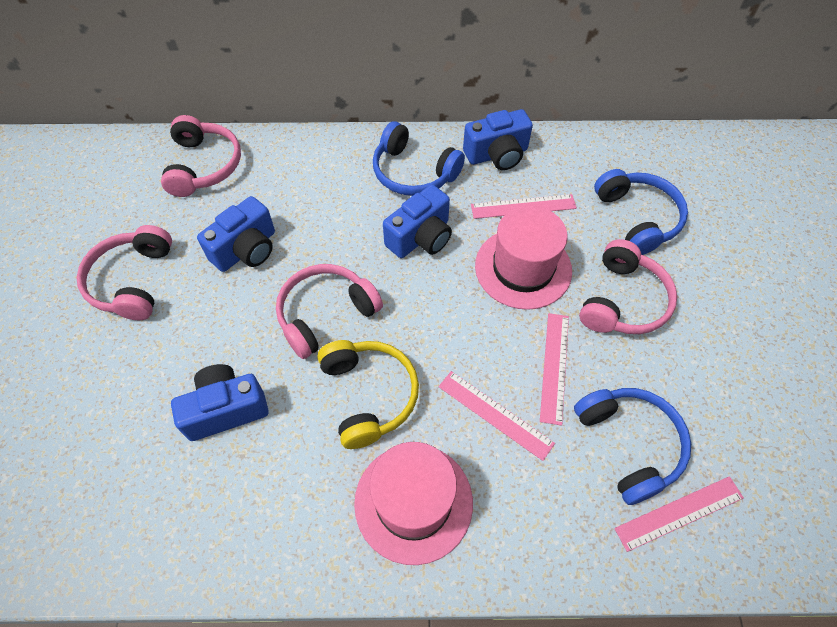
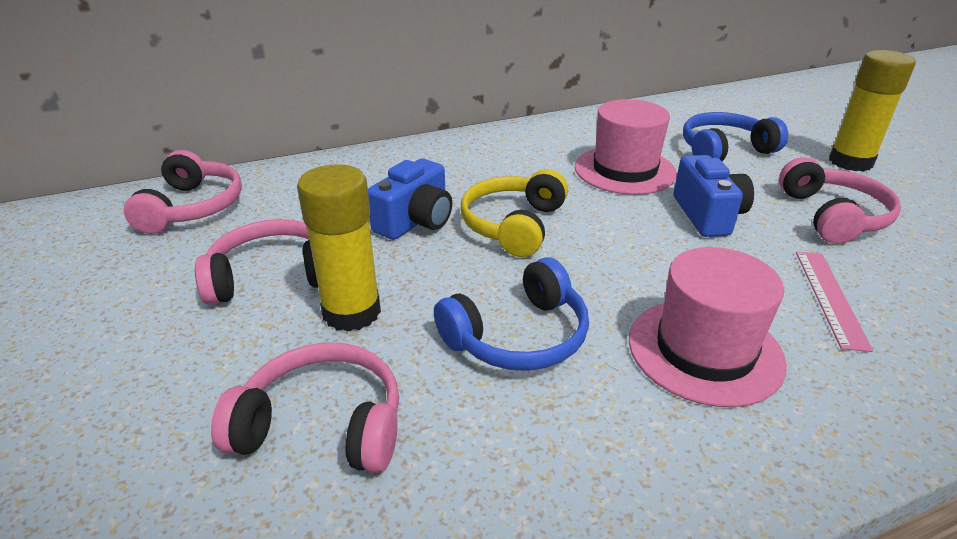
blue camera: 4 -> 2
blue headphones: 3 -> 2
pink ruler: 4 -> 1
yellow glue stick: 0 -> 2

